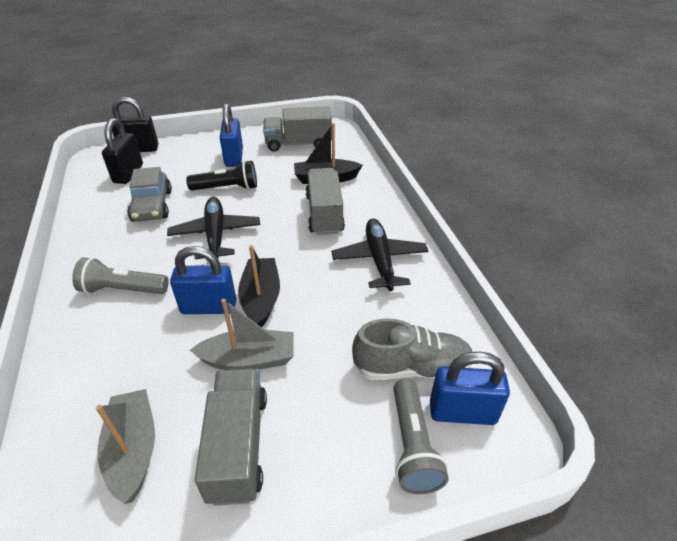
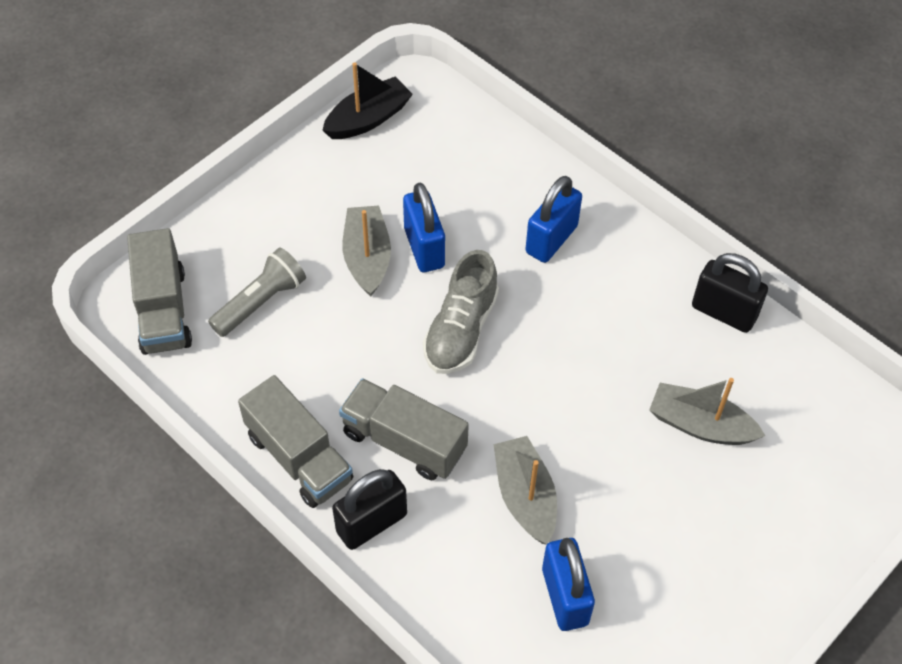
black boat: 2 -> 1
black flashlight: 1 -> 0
black plane: 2 -> 0
grey boat: 2 -> 3
grey car: 1 -> 0
grey flashlight: 2 -> 1

